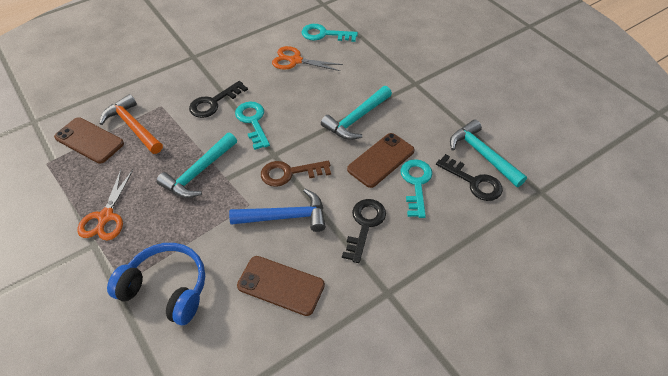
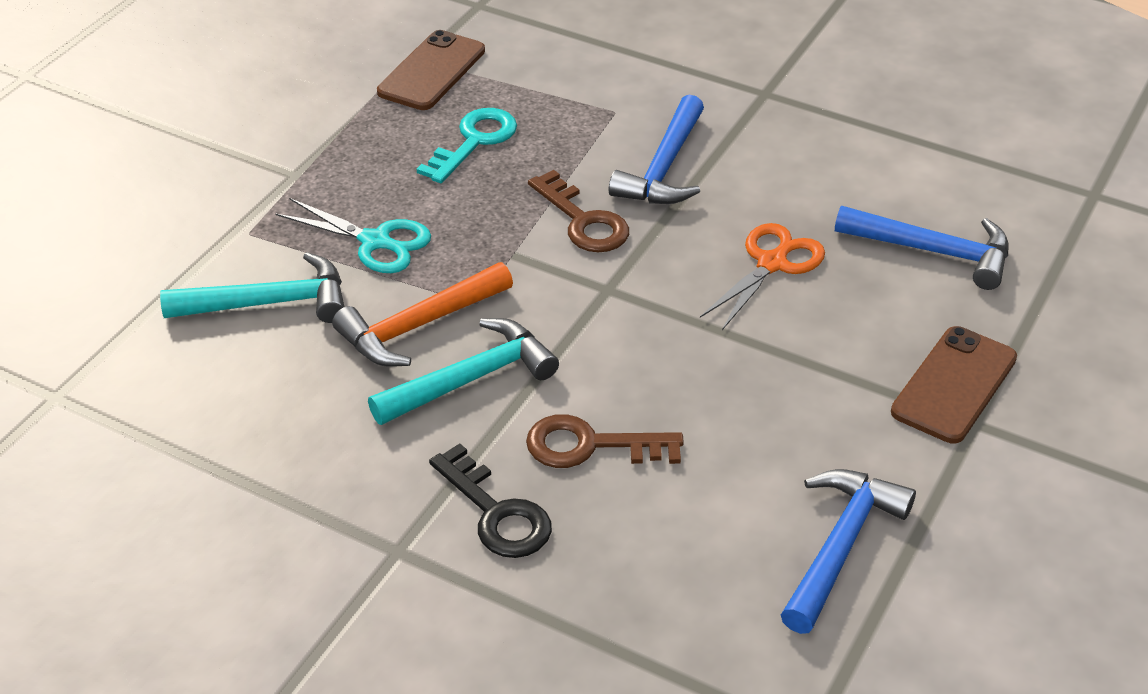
black key: 3 -> 1
blue hammer: 1 -> 3
blue headphones: 1 -> 0
brown key: 1 -> 2
brown phone: 3 -> 2
orange scissors: 2 -> 1
turquoise hammer: 3 -> 2
turquoise key: 3 -> 1
turquoise scissors: 0 -> 1

